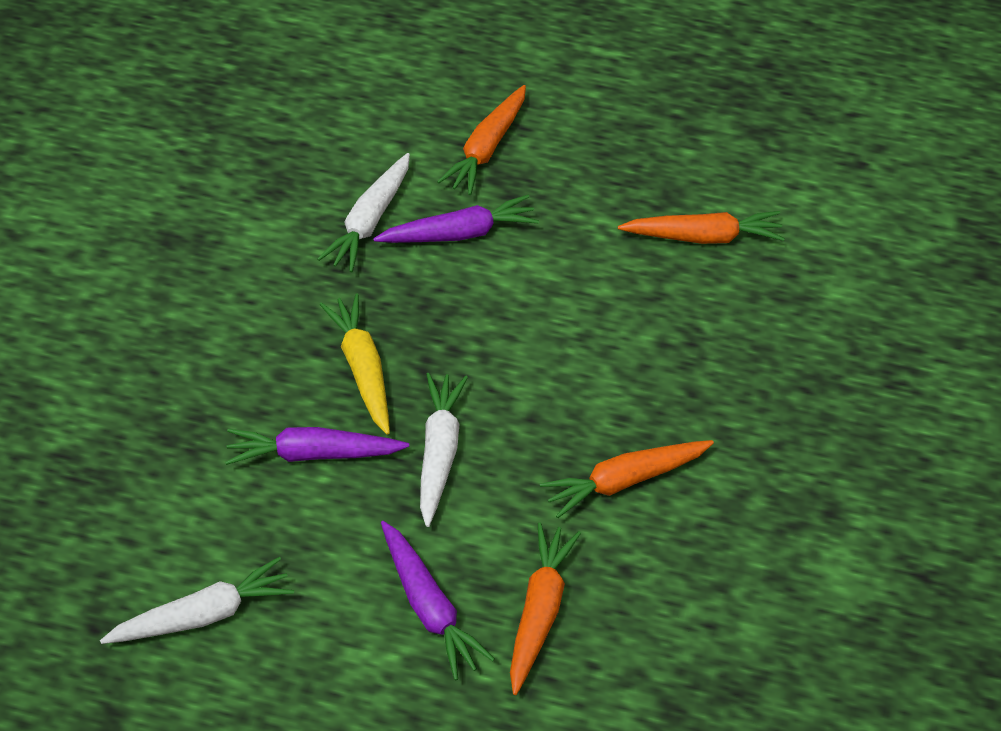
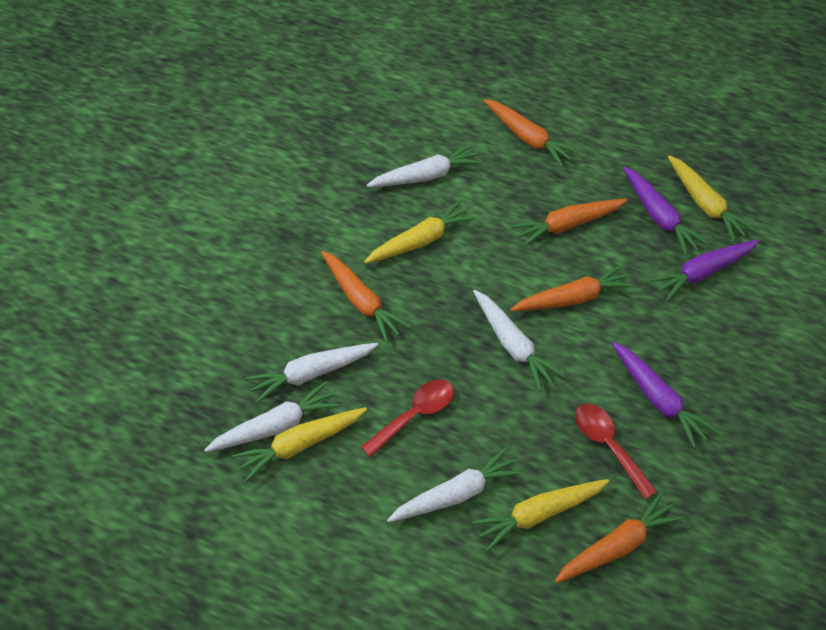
orange carrot: 4 -> 5
red spoon: 0 -> 2
white carrot: 3 -> 5
yellow carrot: 1 -> 4

